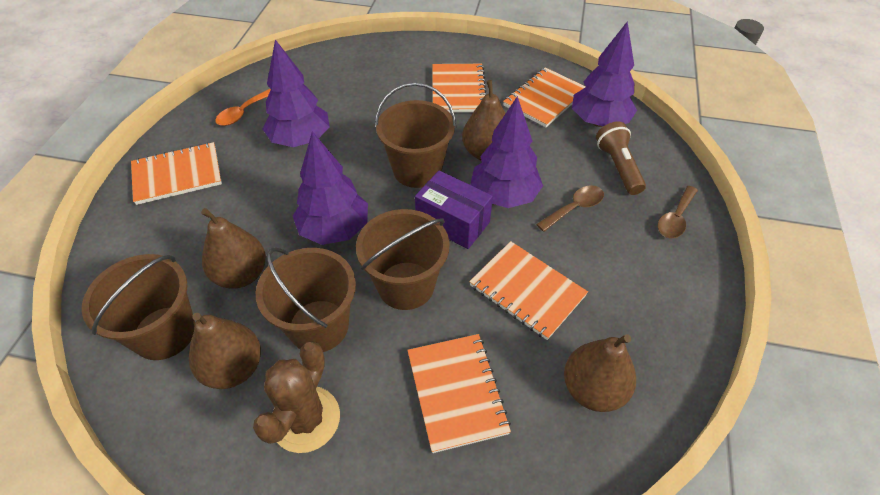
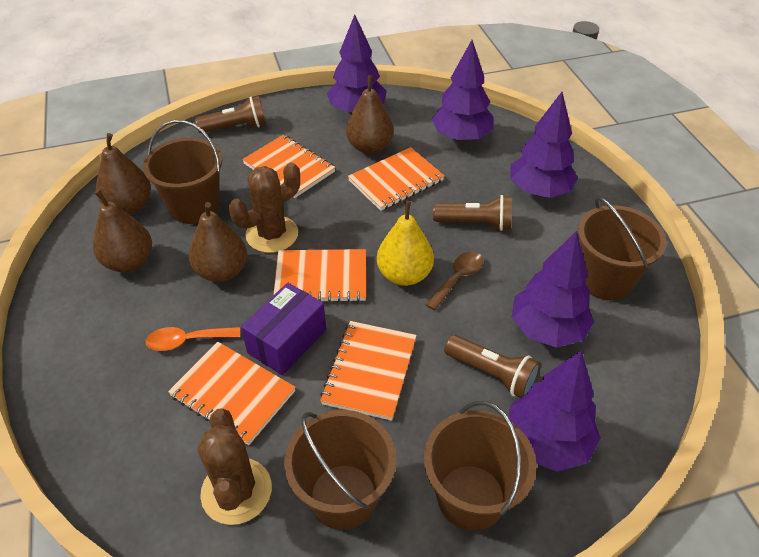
brown cactus: 1 -> 2
brown flashlight: 1 -> 3
brown spoon: 2 -> 1
purple tree: 4 -> 5
yellow pear: 0 -> 1

